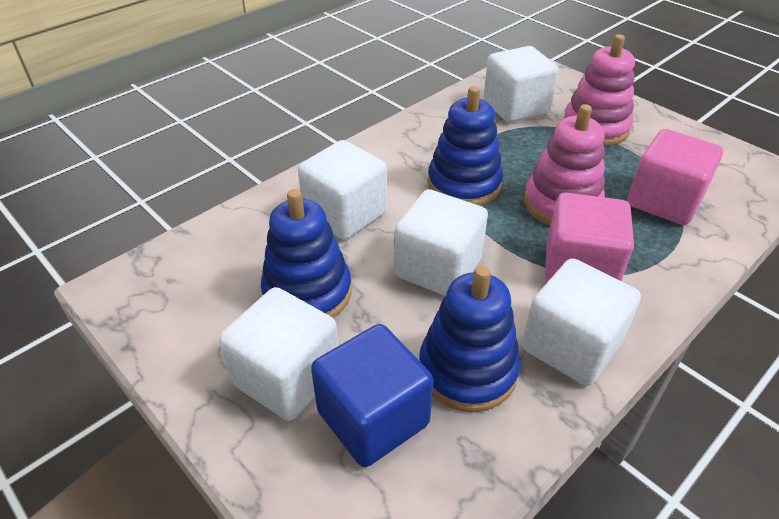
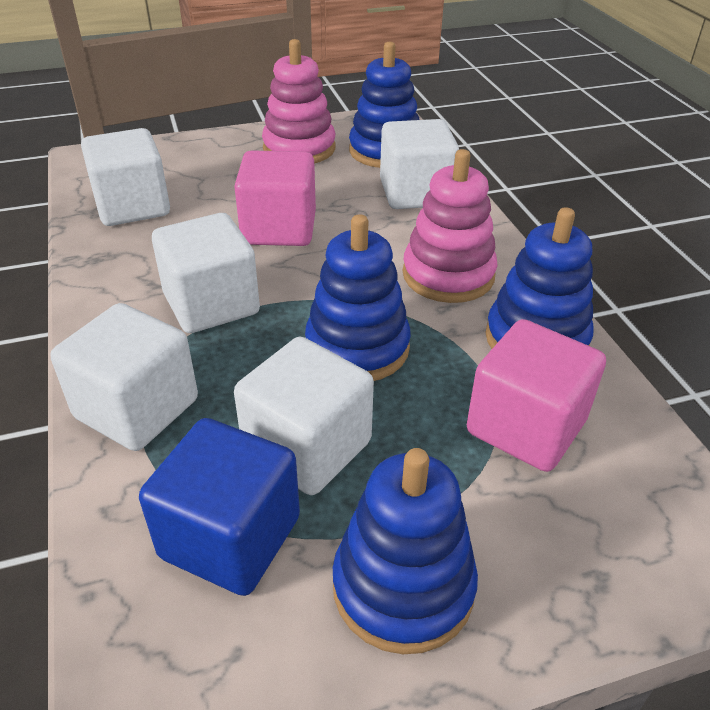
blue stacking toy: 3 -> 4

